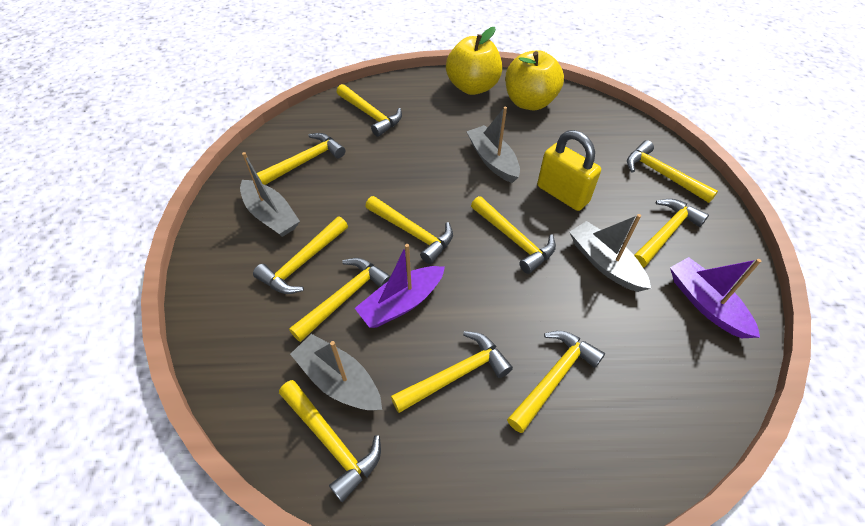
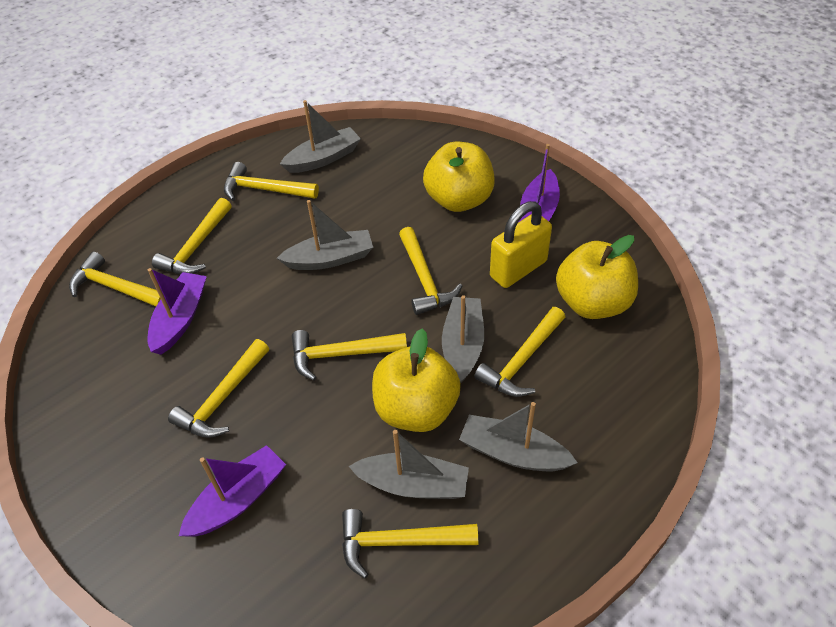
grey boat: 4 -> 5
purple boat: 2 -> 3
yellow apple: 2 -> 3
yellow hammer: 11 -> 8

